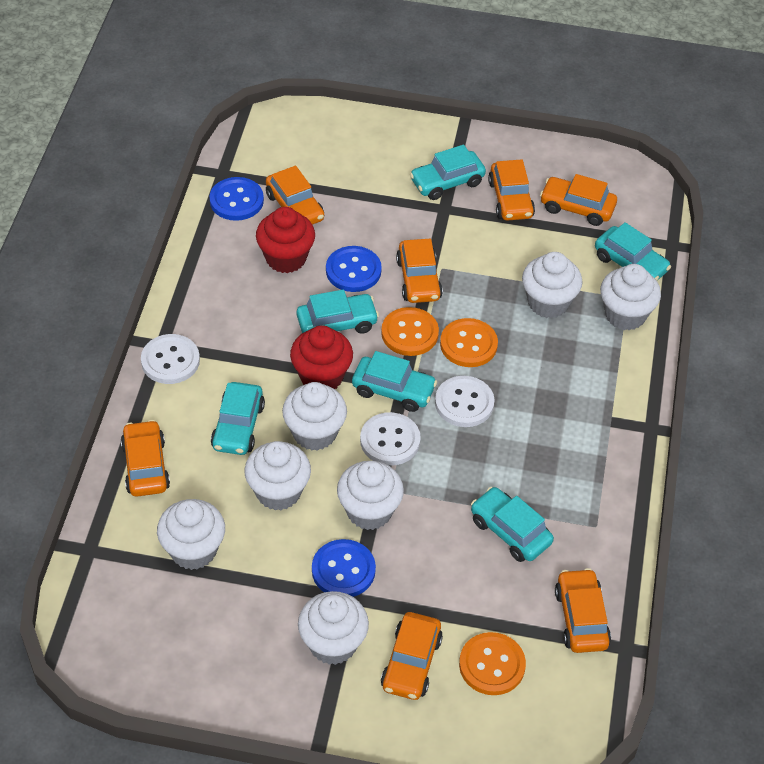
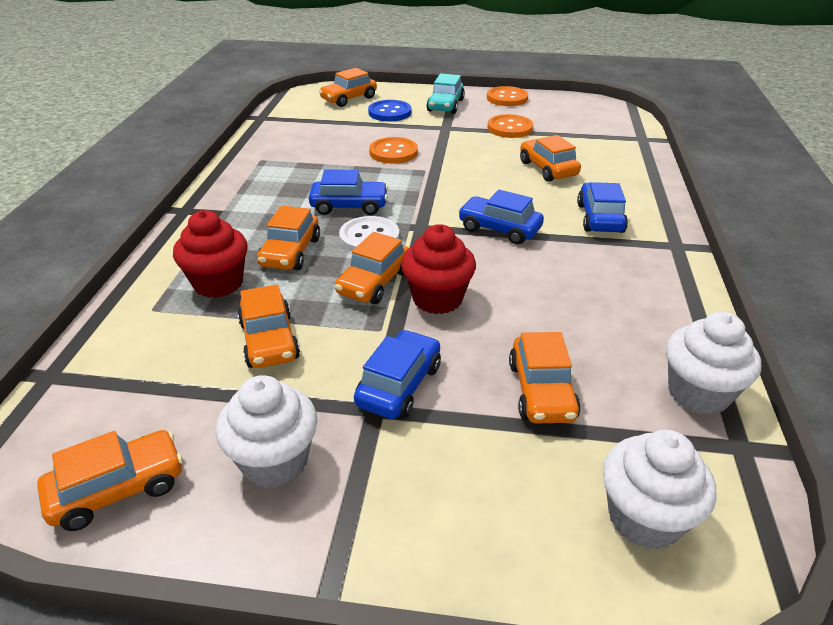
blue button: 3 -> 1
blue car: 0 -> 4
turquoise car: 6 -> 1
white button: 3 -> 1
white cupcake: 7 -> 3

